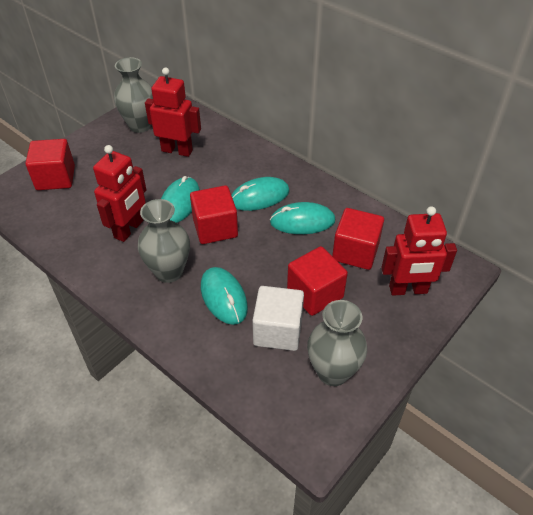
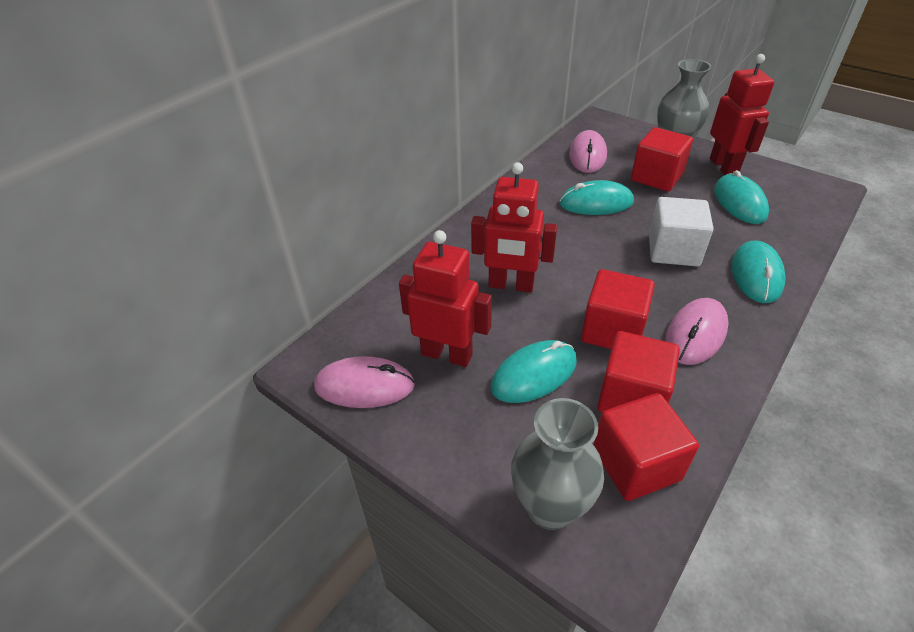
grey vase: 3 -> 2
pink mouse: 0 -> 3

